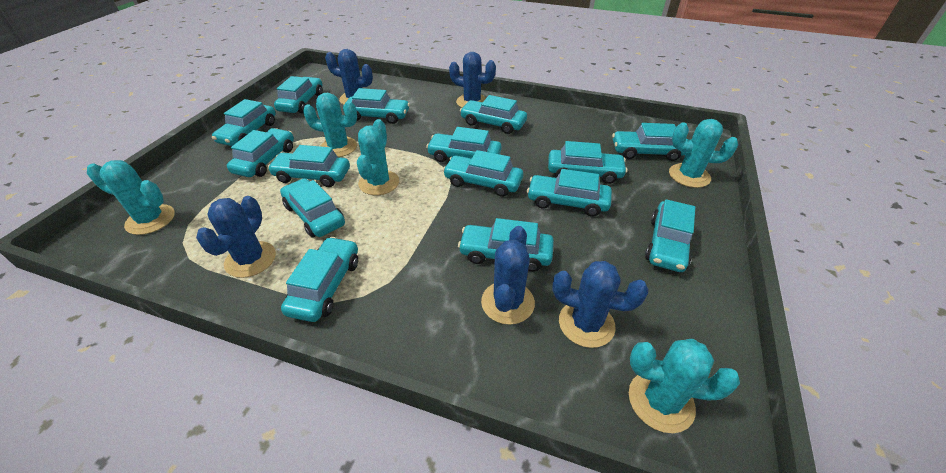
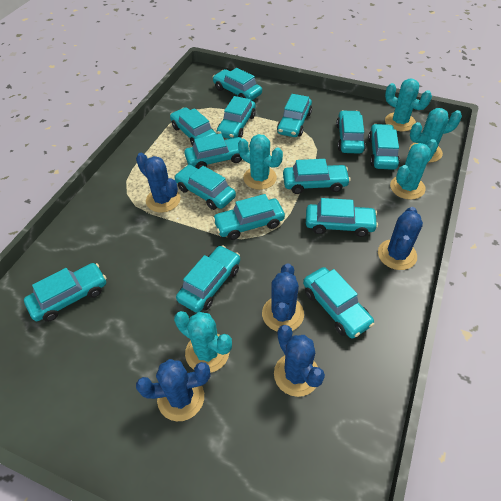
turquoise car: 15 -> 14

